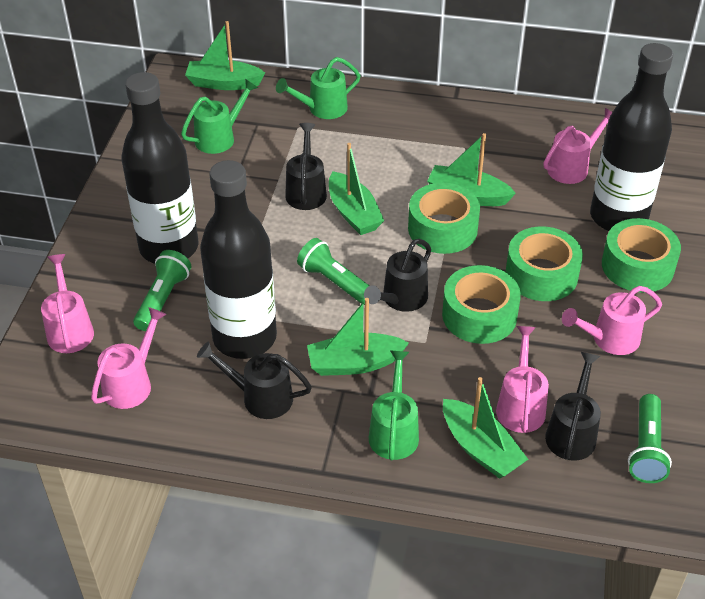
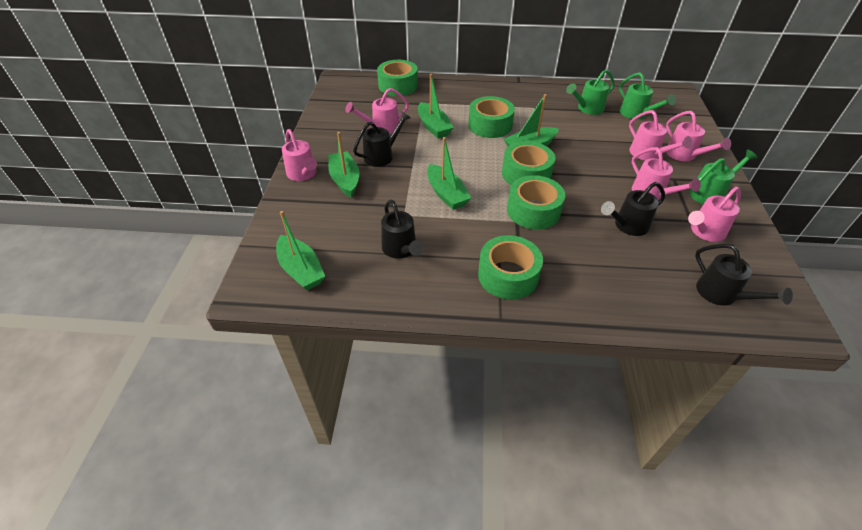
black bottle: 3 -> 0
green flashlight: 3 -> 0
green tape: 4 -> 5
pink watering can: 5 -> 6

